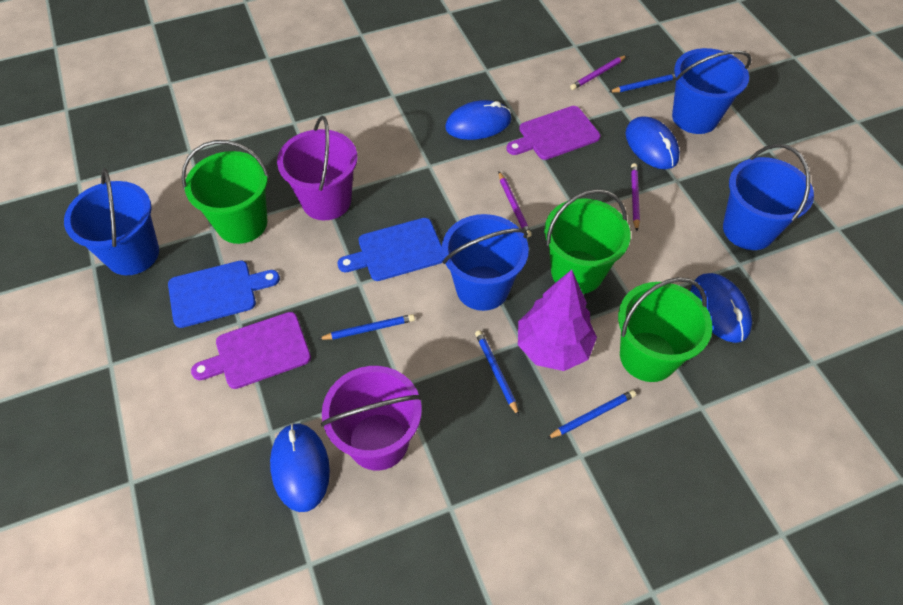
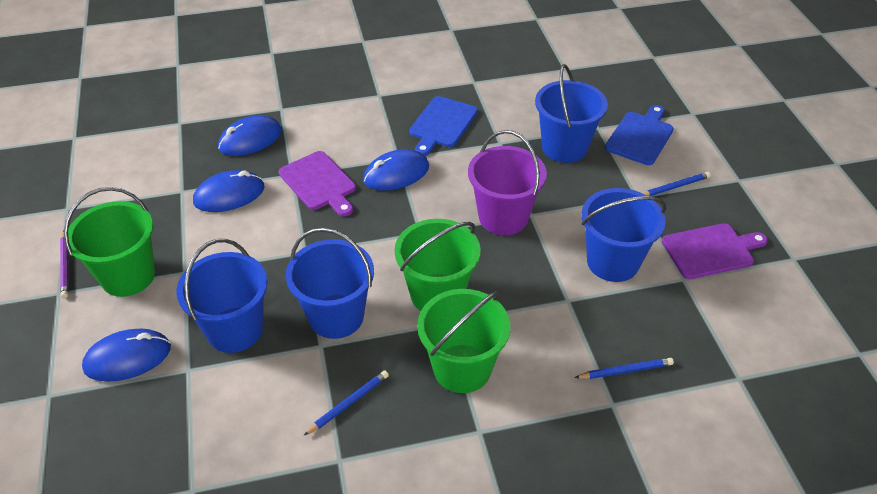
blue pencil: 4 -> 3
purple bucket: 2 -> 1
purple pencil: 3 -> 1
purple tree: 1 -> 0

